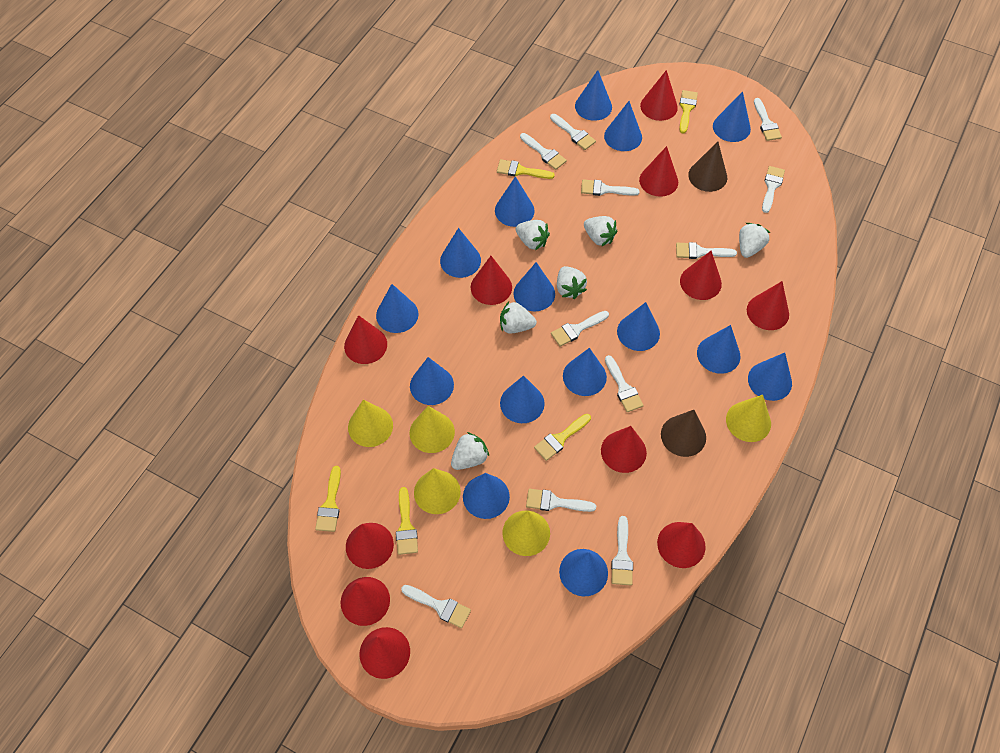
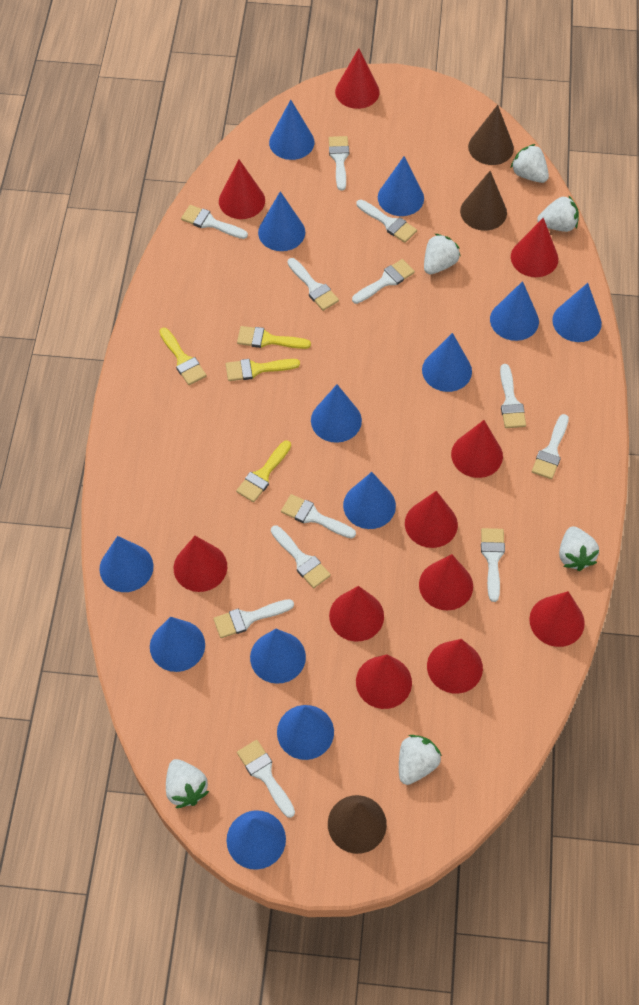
blue cone: 15 -> 13
brown cone: 2 -> 3
white brush: 11 -> 12
yellow brush: 5 -> 4
yellow cone: 5 -> 0

